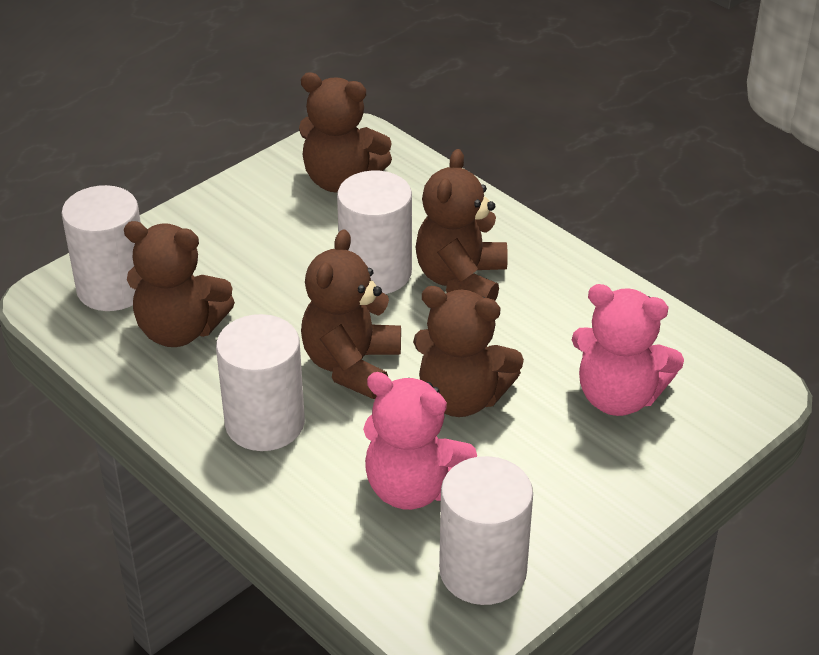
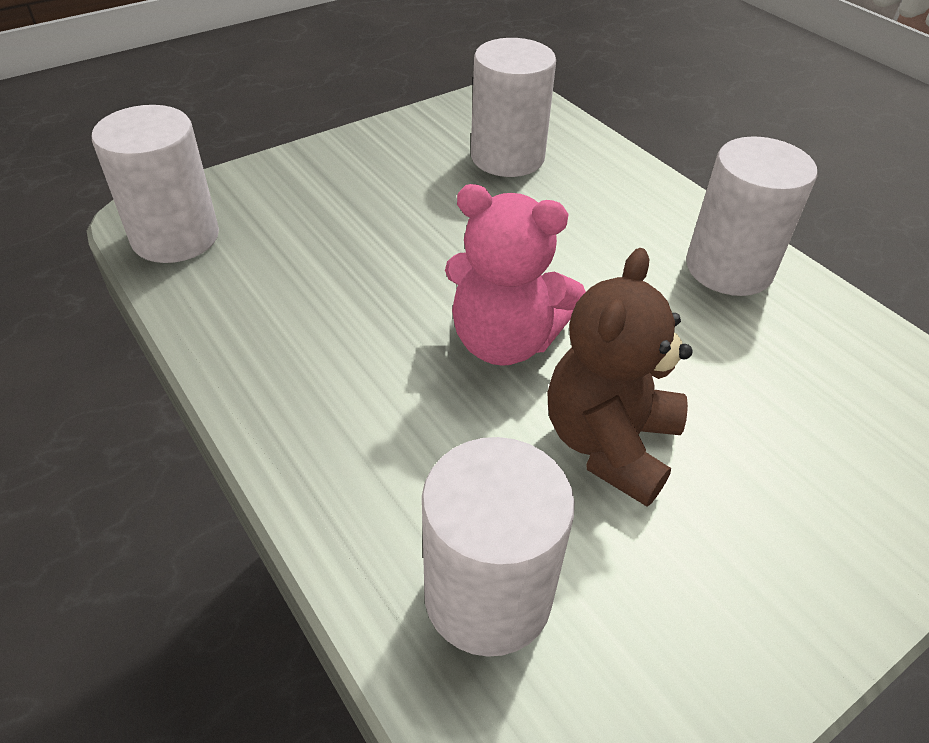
brown teddy bear: 5 -> 1
pink teddy bear: 2 -> 1

